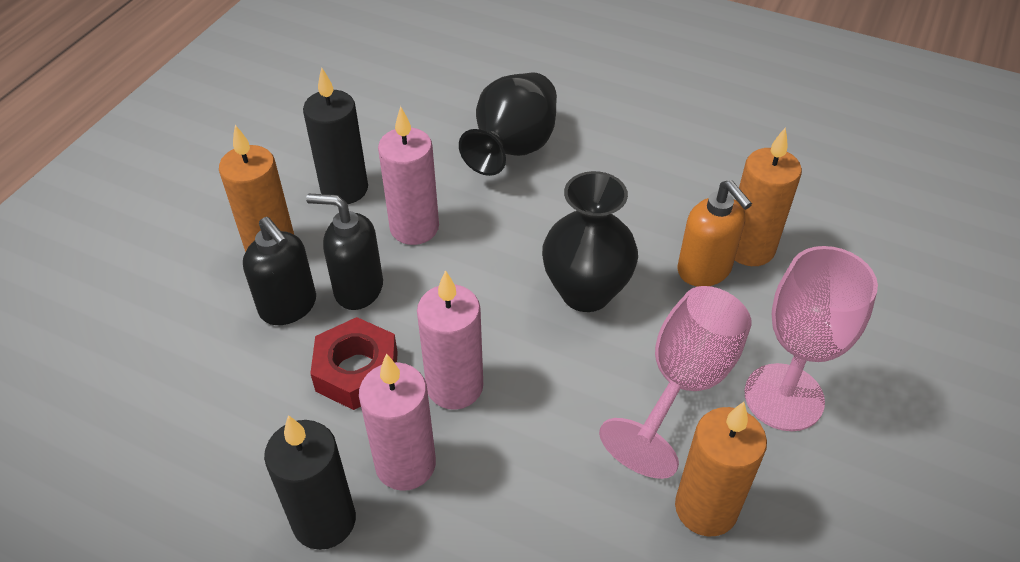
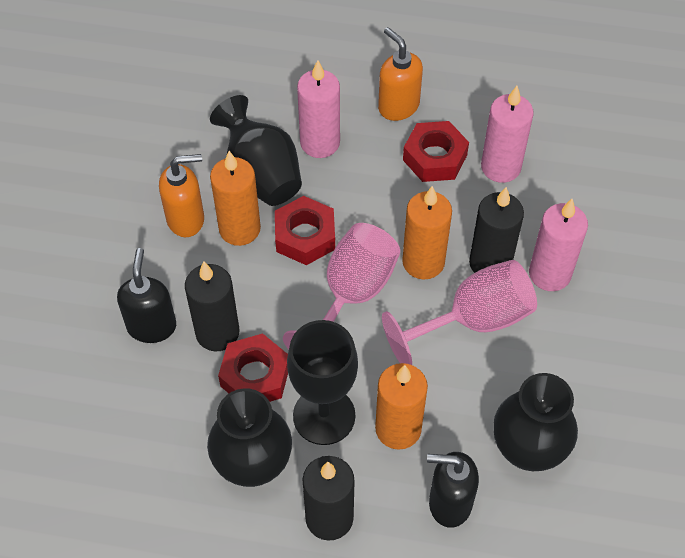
black candle: 2 -> 3
black goblet: 0 -> 1
black vase: 2 -> 3
orange soap dispenser: 1 -> 2
red nut: 1 -> 3

